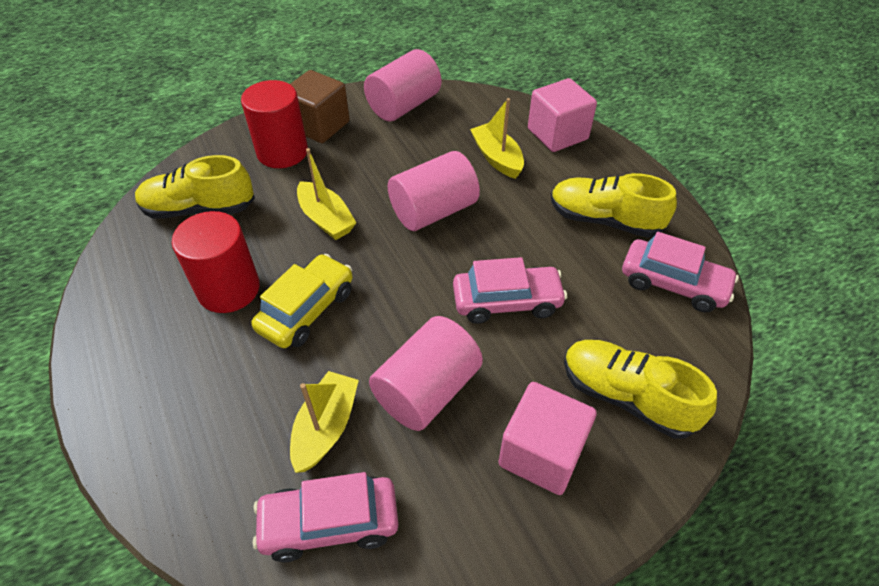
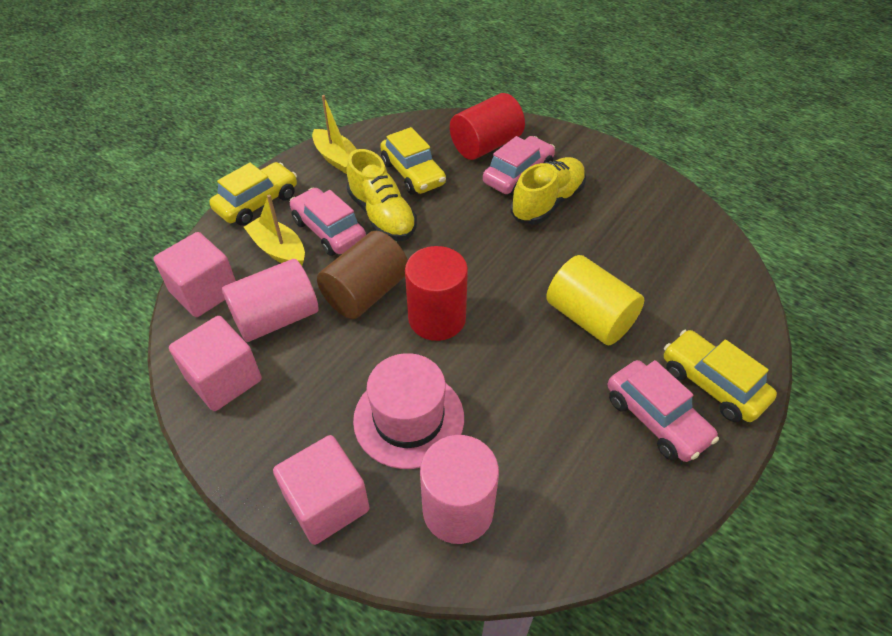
brown cube: 1 -> 0
brown cylinder: 0 -> 1
pink cube: 2 -> 3
pink cylinder: 3 -> 2
pink hat: 0 -> 1
yellow boat: 3 -> 2
yellow car: 1 -> 3
yellow cylinder: 0 -> 1
yellow shoe: 3 -> 2

